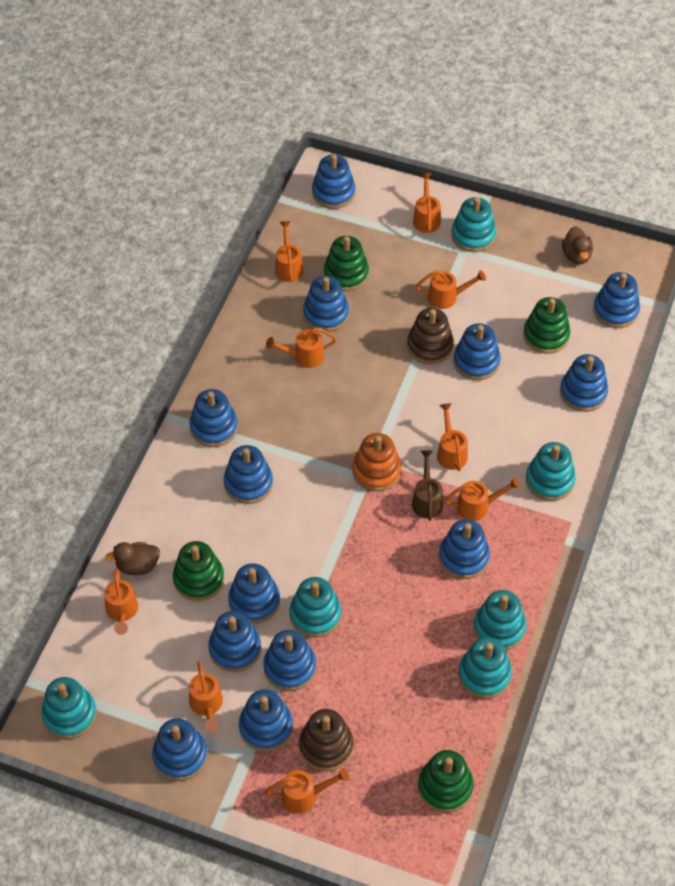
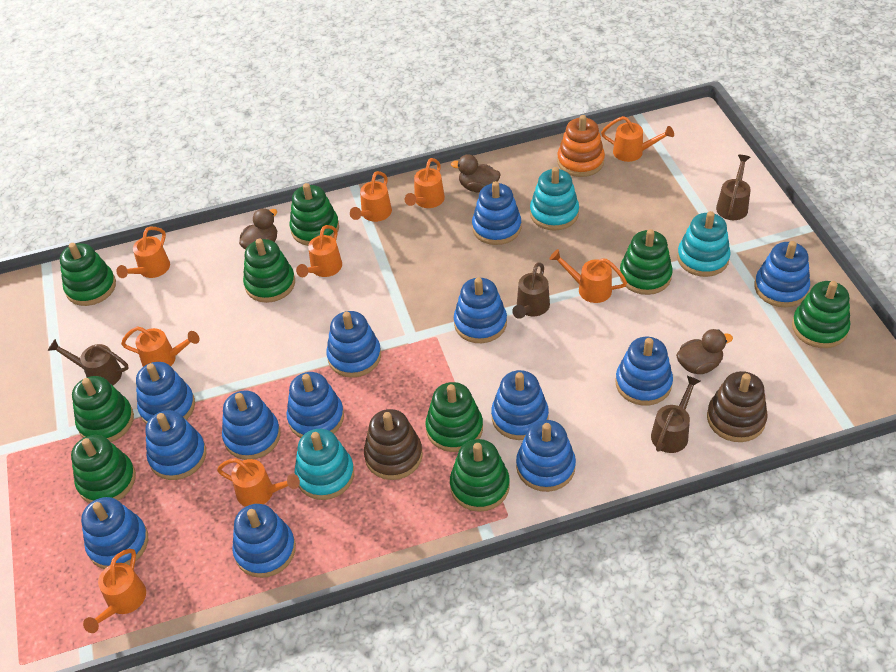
brown duck: 2 -> 3
brown watering can: 1 -> 4
green stacking toy: 4 -> 9
turquoise stacking toy: 6 -> 3

